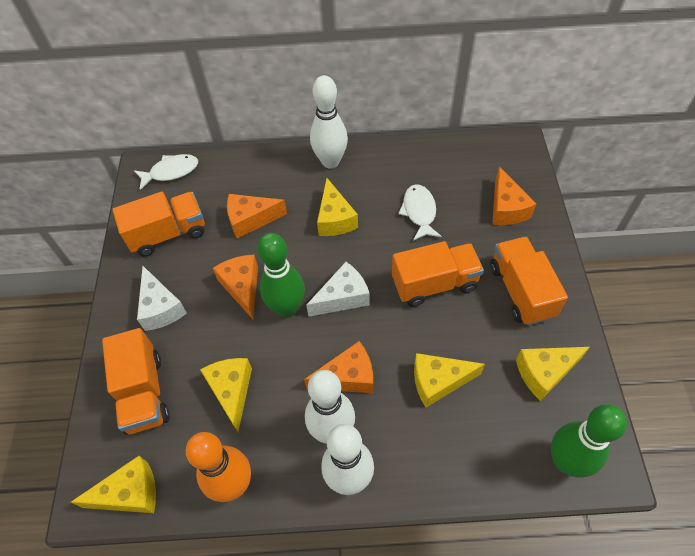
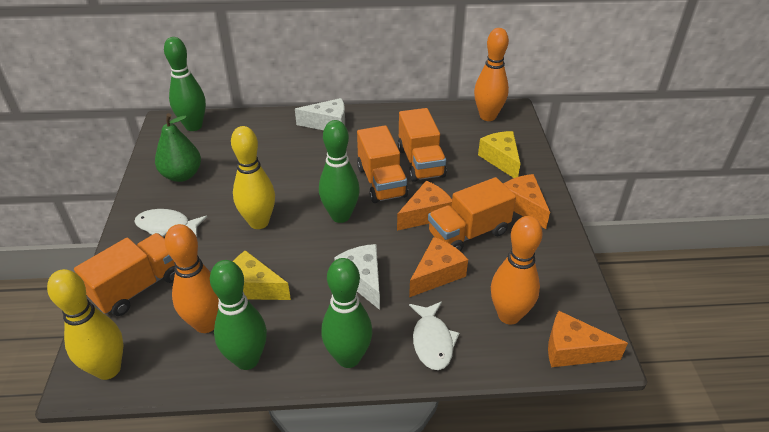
green bowling pin: 2 -> 4
green pear: 0 -> 1
orange bowling pin: 1 -> 3
white bowling pin: 3 -> 0
yellow bowling pin: 0 -> 2
yellow cheese: 5 -> 2

